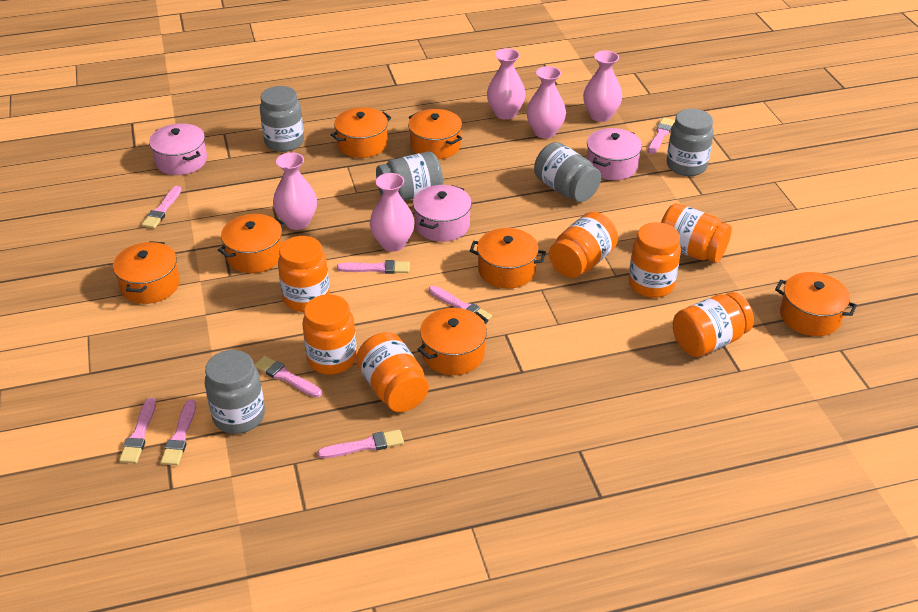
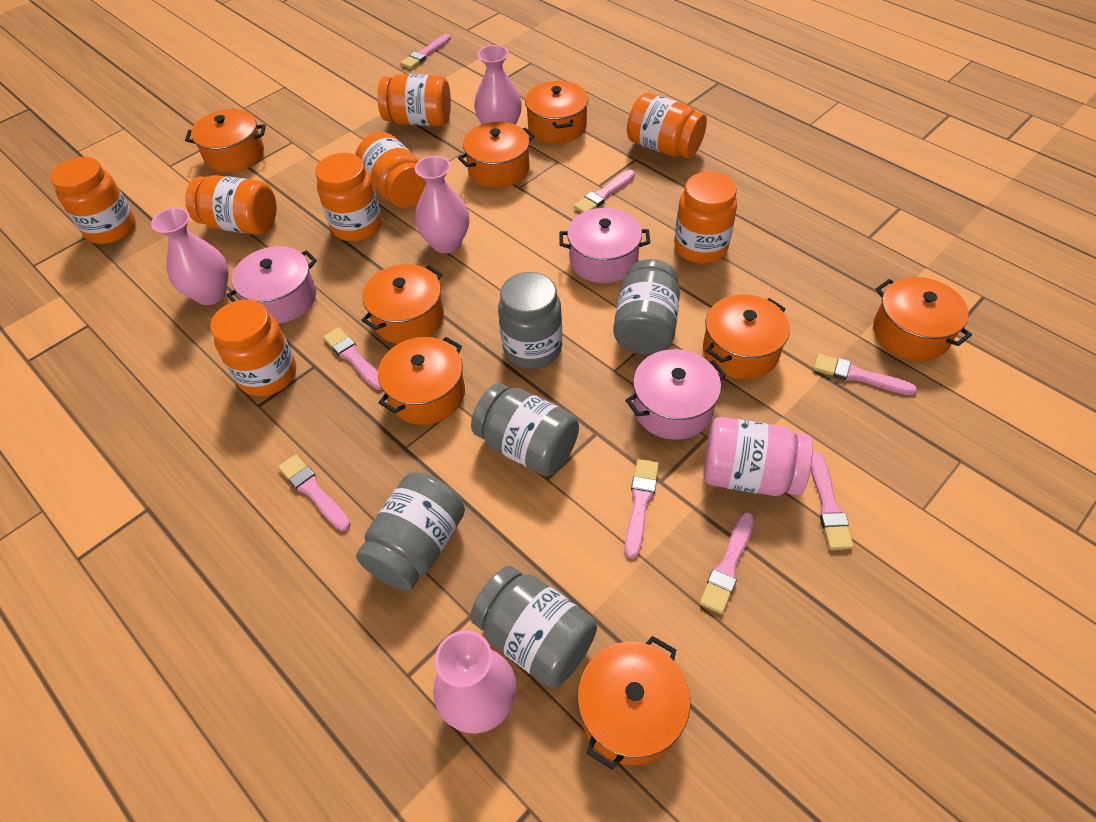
orange jar: 7 -> 8
orange pot: 7 -> 8
pink jar: 0 -> 1
pink vase: 5 -> 4

